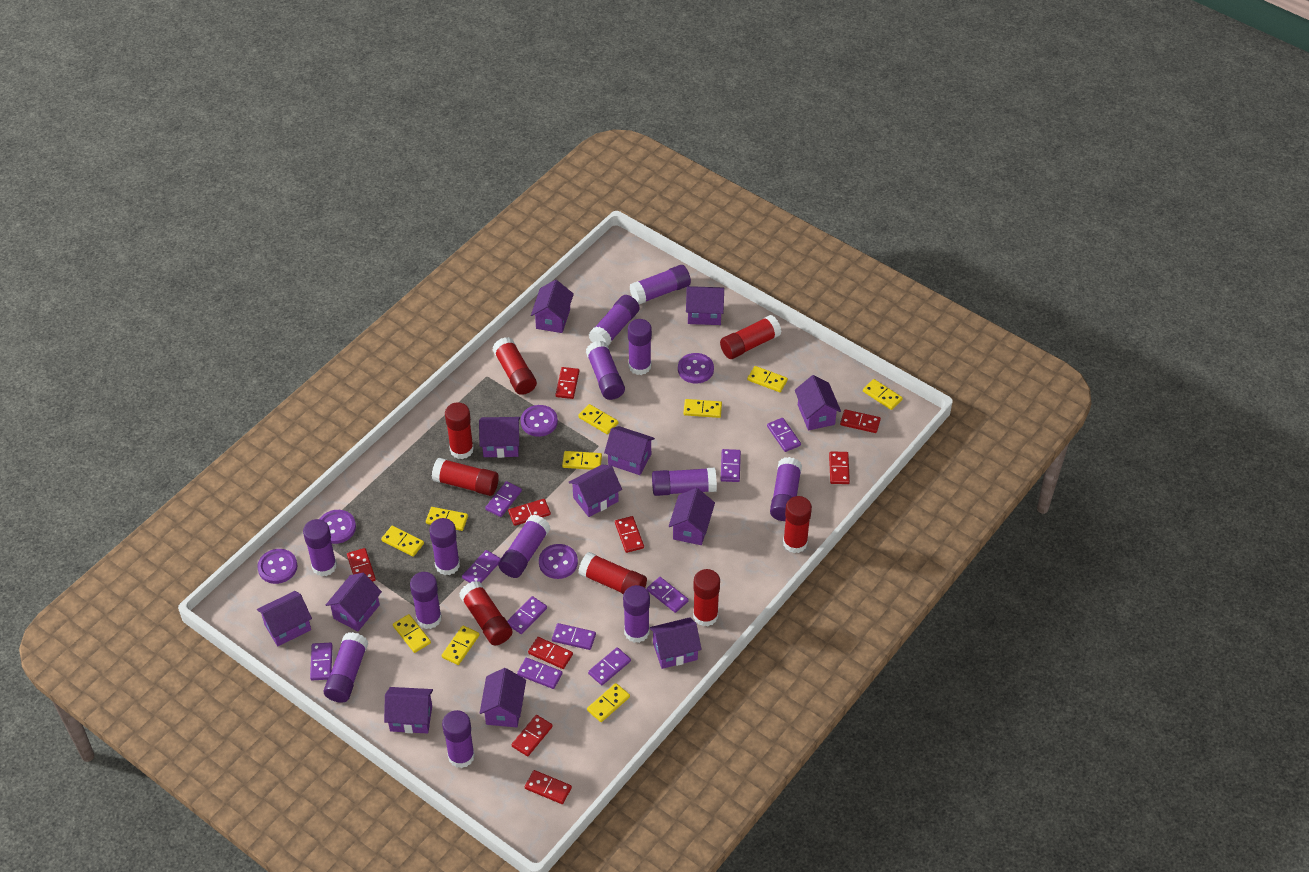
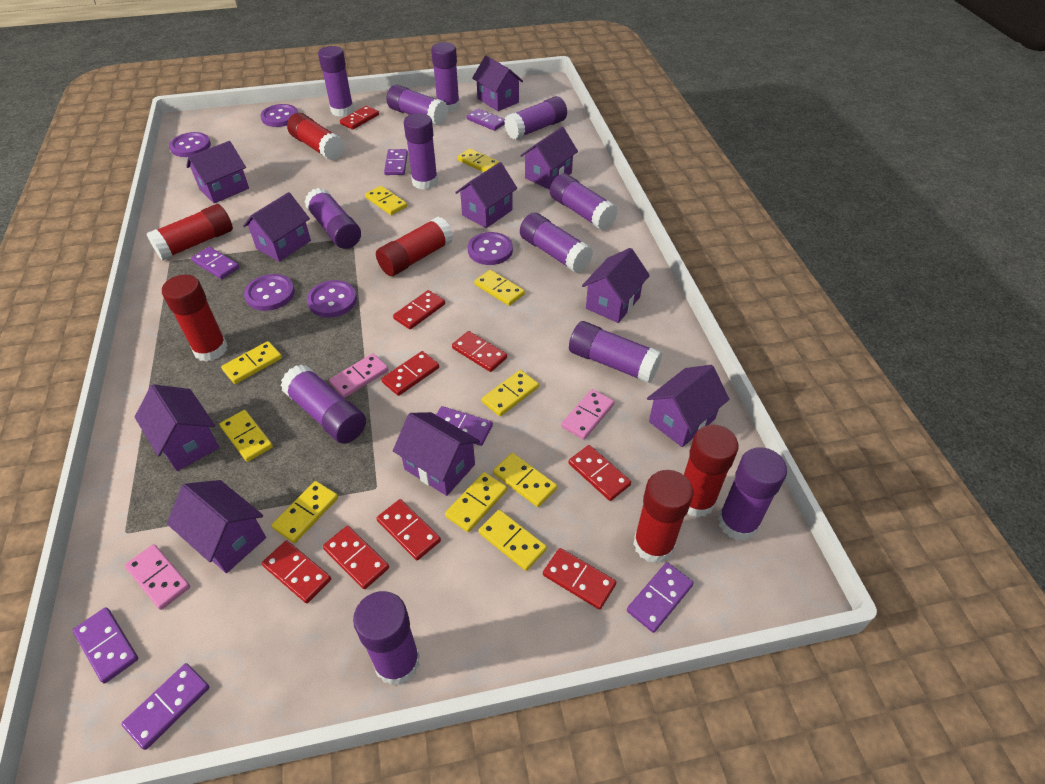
pink domino: 0 -> 3
purple domino: 10 -> 7
purple glue stick: 13 -> 12
purple house: 12 -> 10
red glue stick: 8 -> 6

